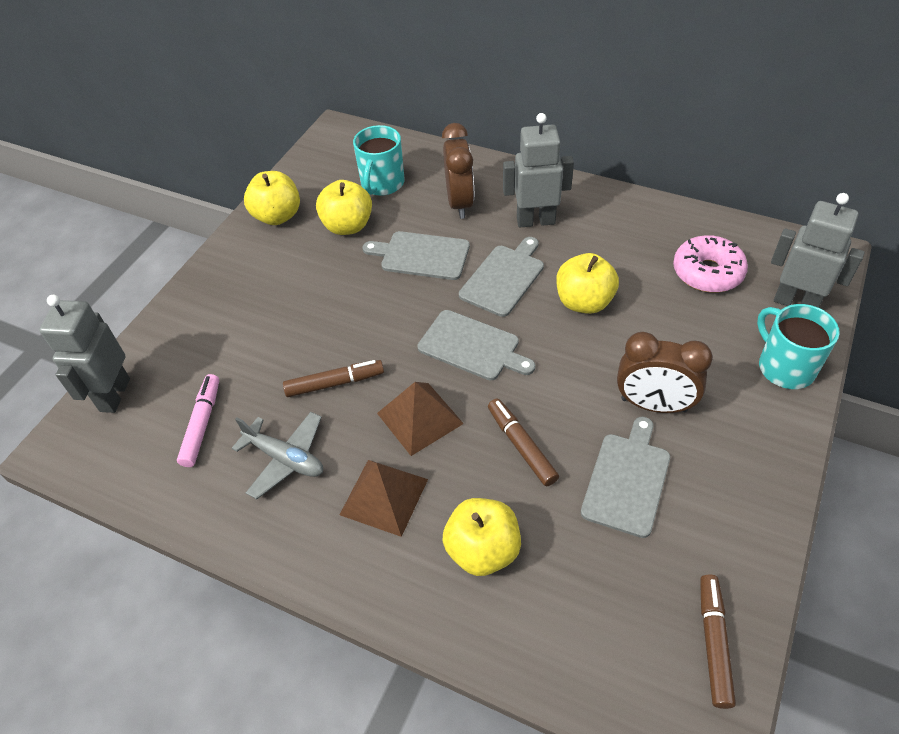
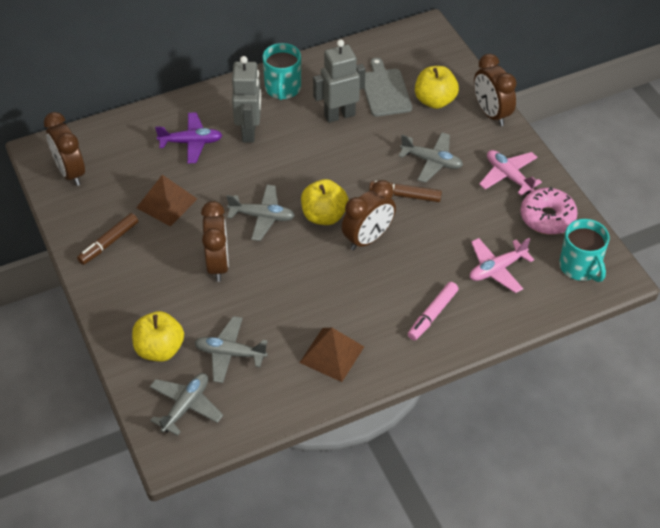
brown clock: 2 -> 4
brown marker: 3 -> 2
grey cutting board: 4 -> 1
grey plane: 1 -> 4
grey robot: 3 -> 2
pink plane: 0 -> 2
purple plane: 0 -> 1
yellow apple: 4 -> 3

